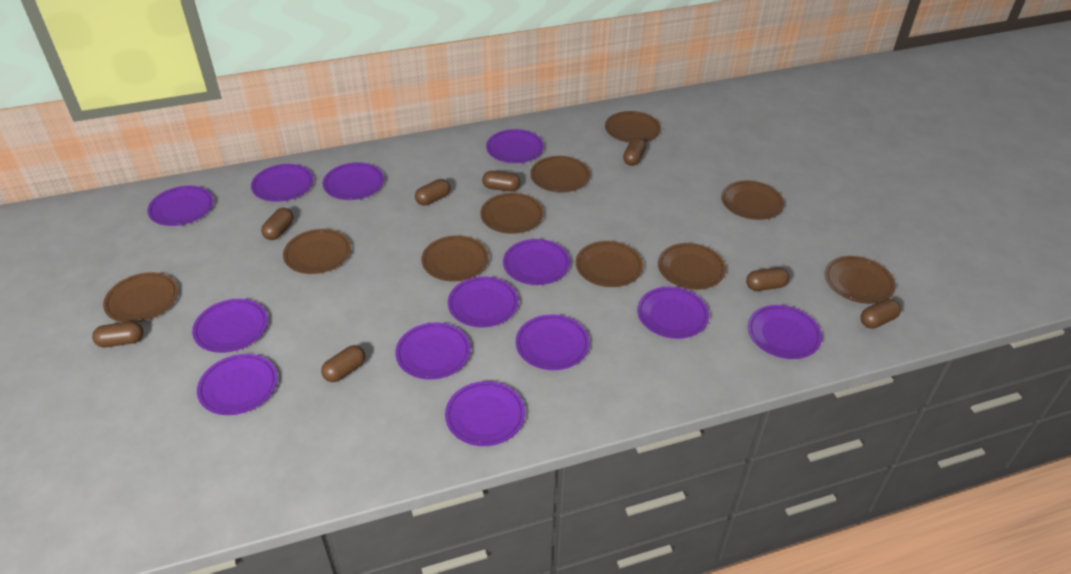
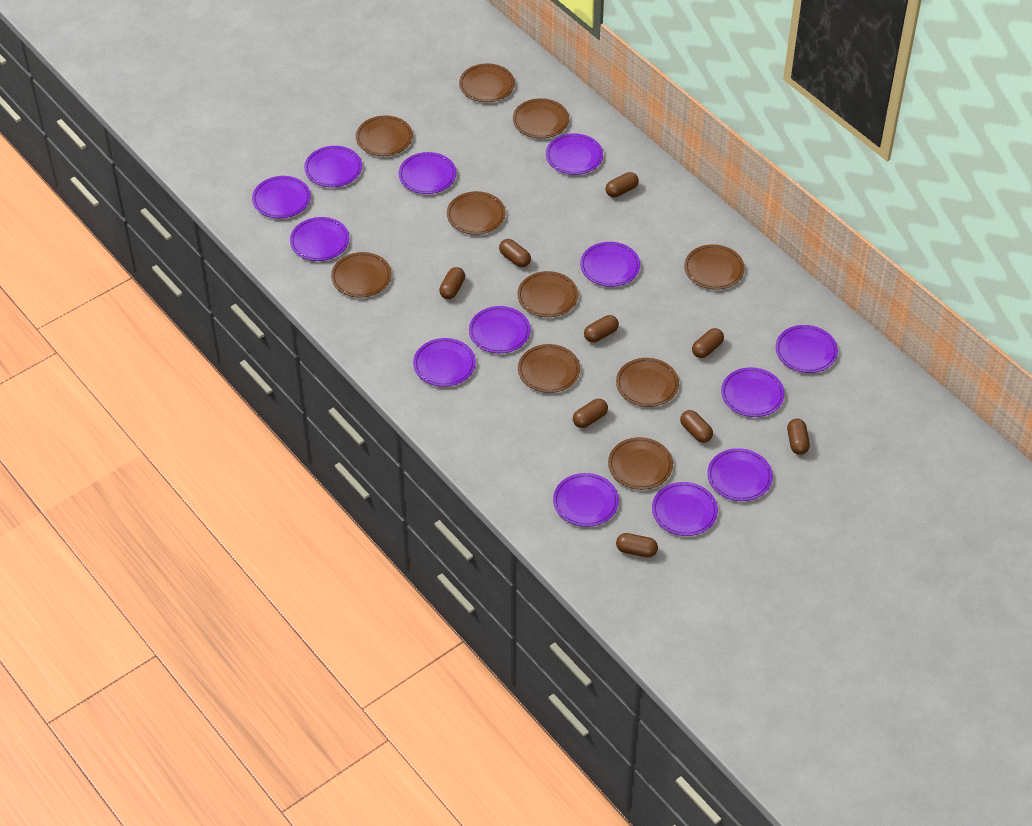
brown capsule: 8 -> 9

